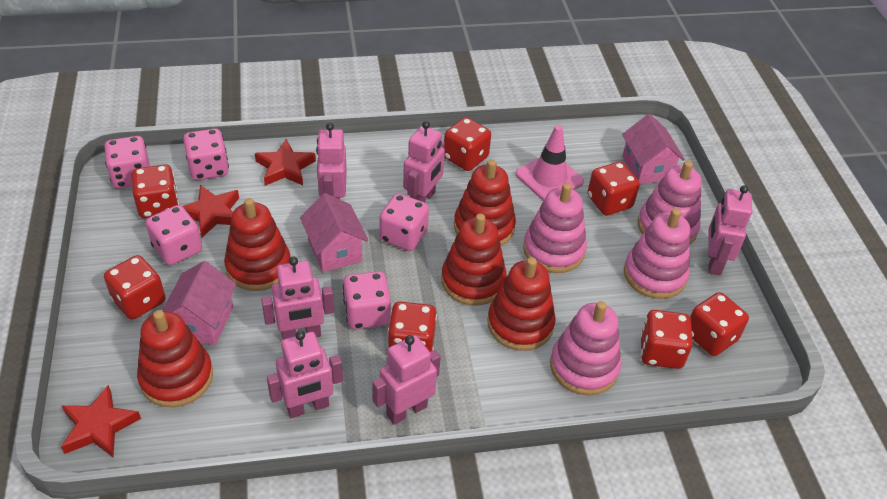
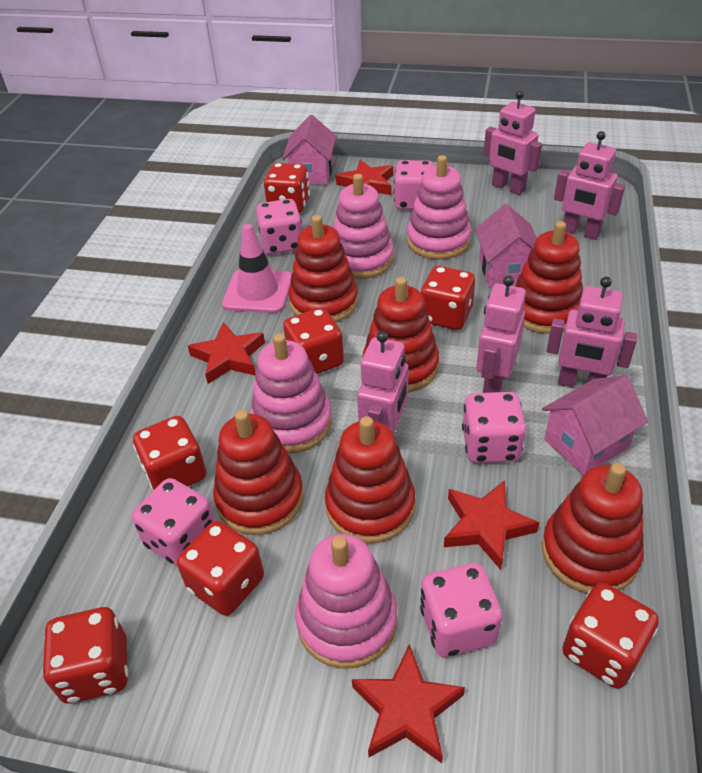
pink robot: 6 -> 5
red stacking toy: 5 -> 6
red star: 3 -> 4

